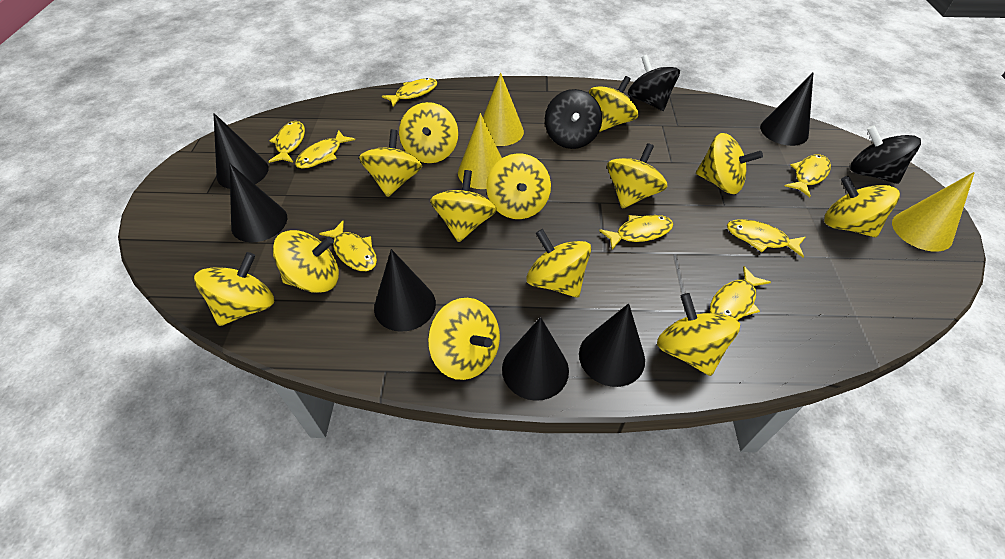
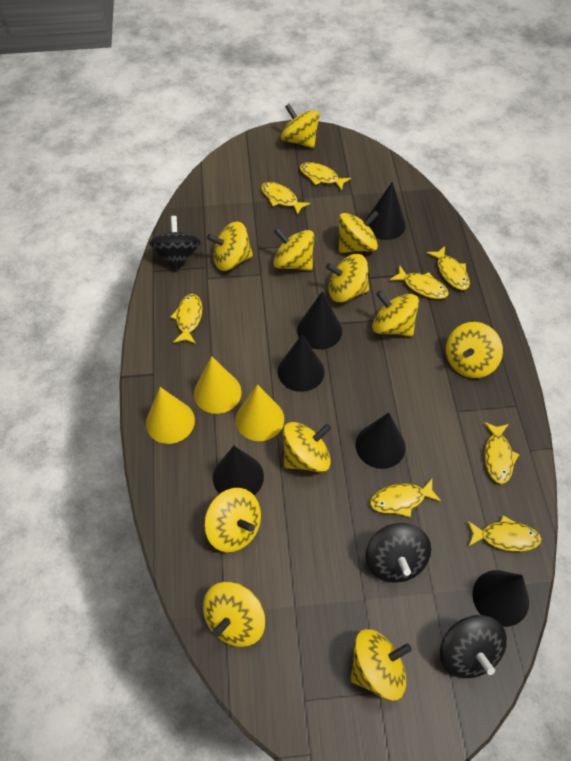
yellow spinning top: 13 -> 11

